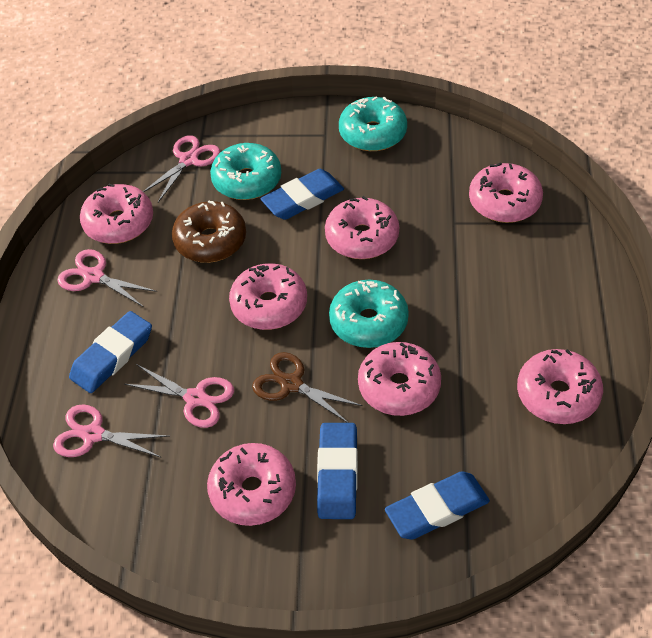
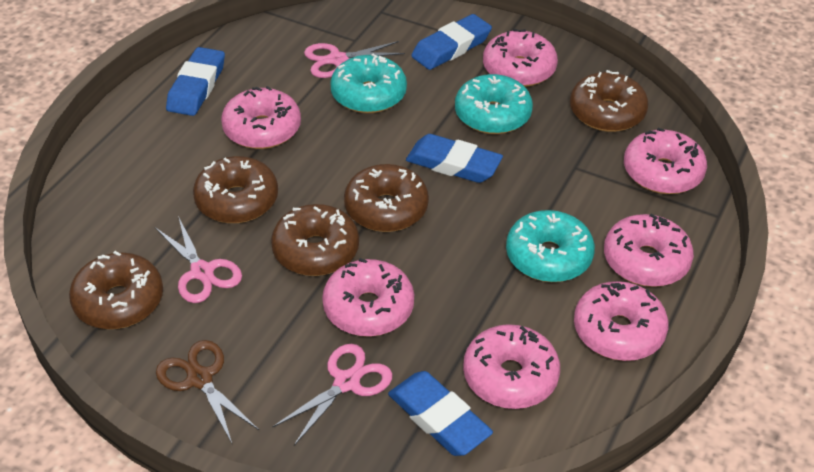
brown donut: 1 -> 5
pink scissors: 4 -> 3

